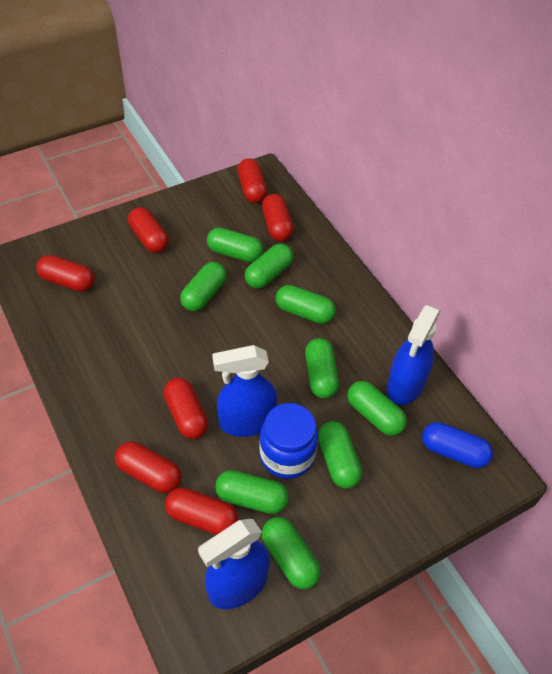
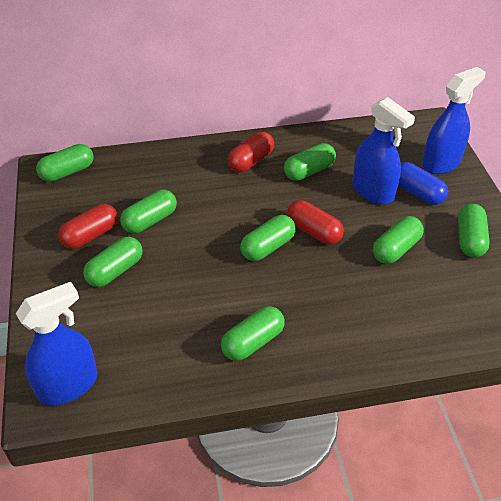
blue jar: 1 -> 0
green capsule: 9 -> 8
red capsule: 7 -> 3

